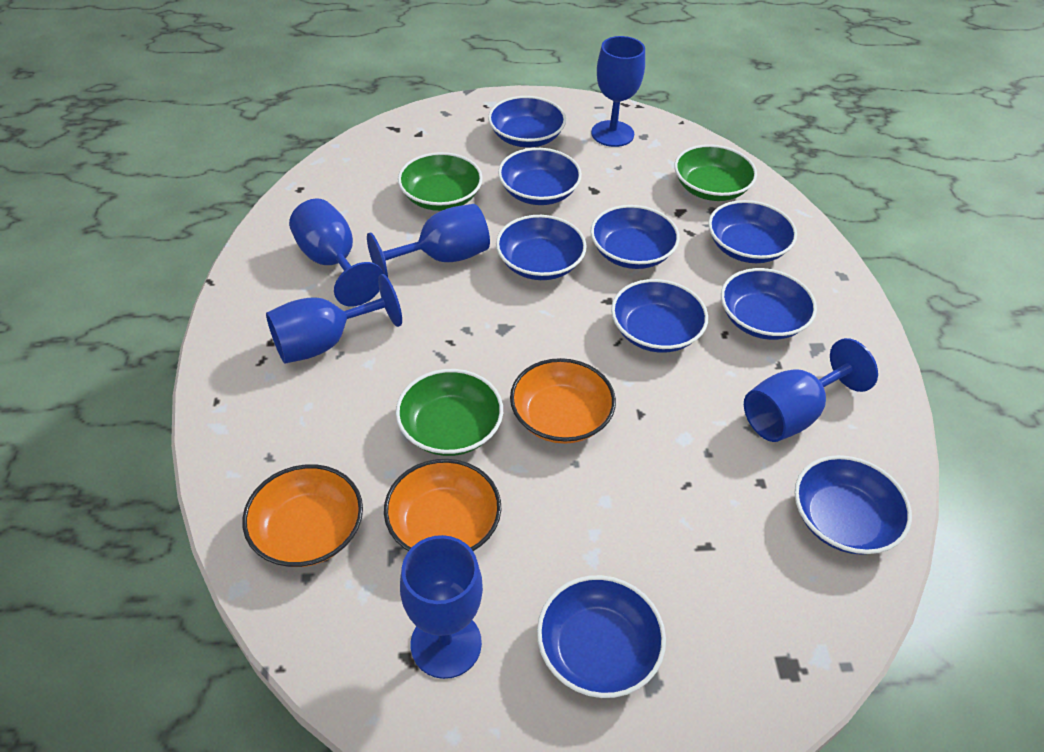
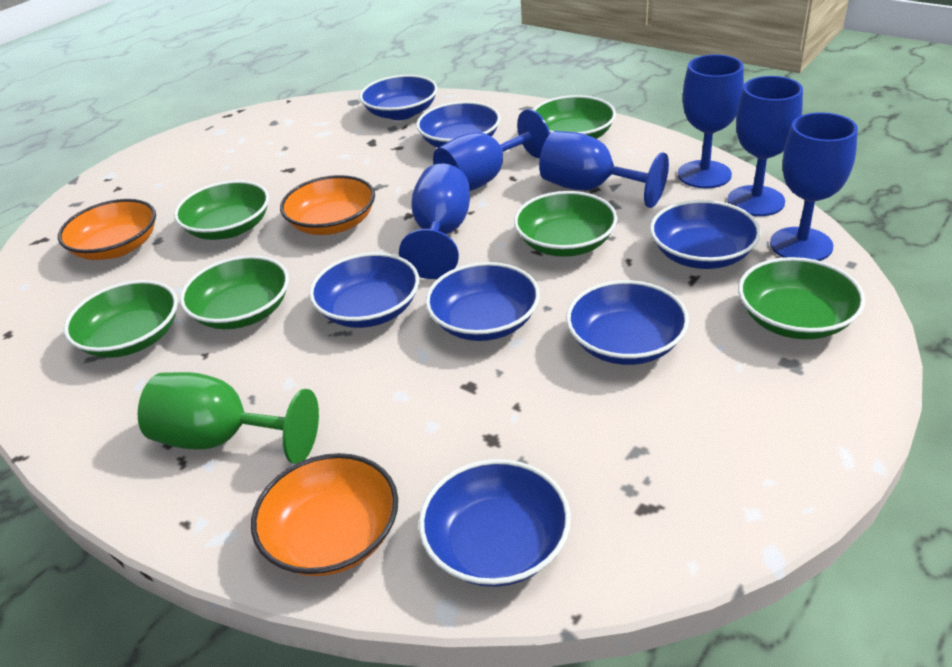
blue bowl: 9 -> 7
green bowl: 3 -> 6
green goblet: 0 -> 1

